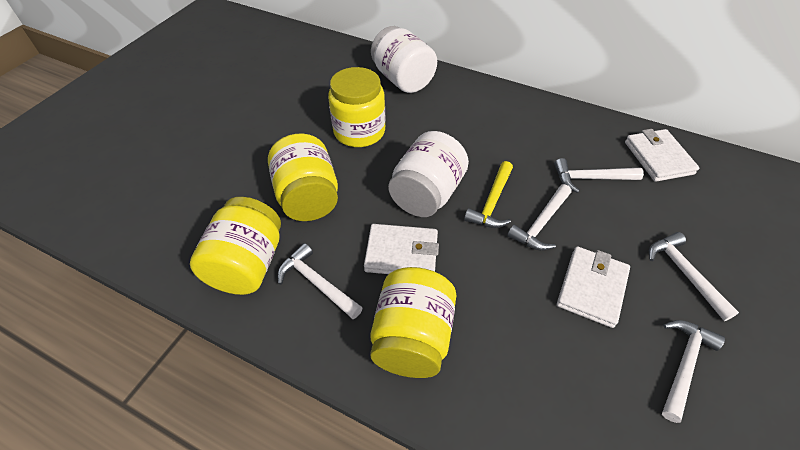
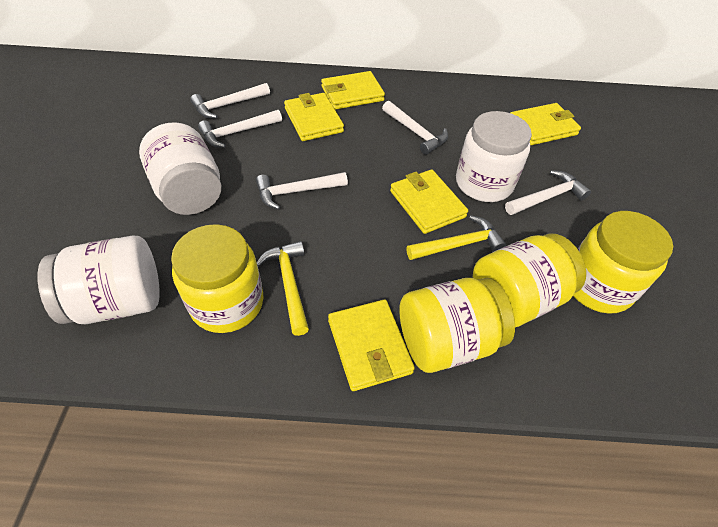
white jar: 2 -> 3
white wallet: 3 -> 0
yellow hammer: 1 -> 2
yellow wallet: 0 -> 5

